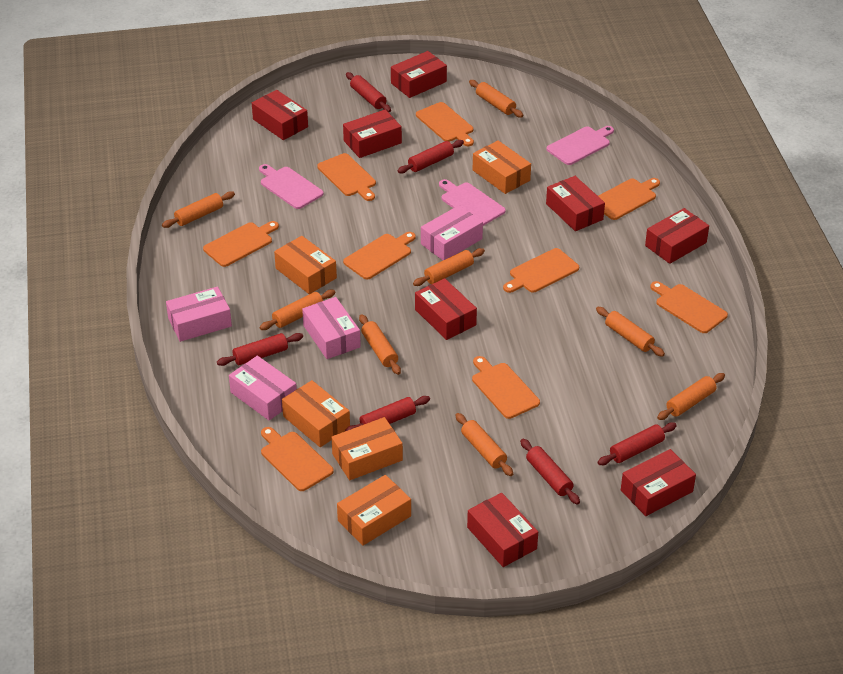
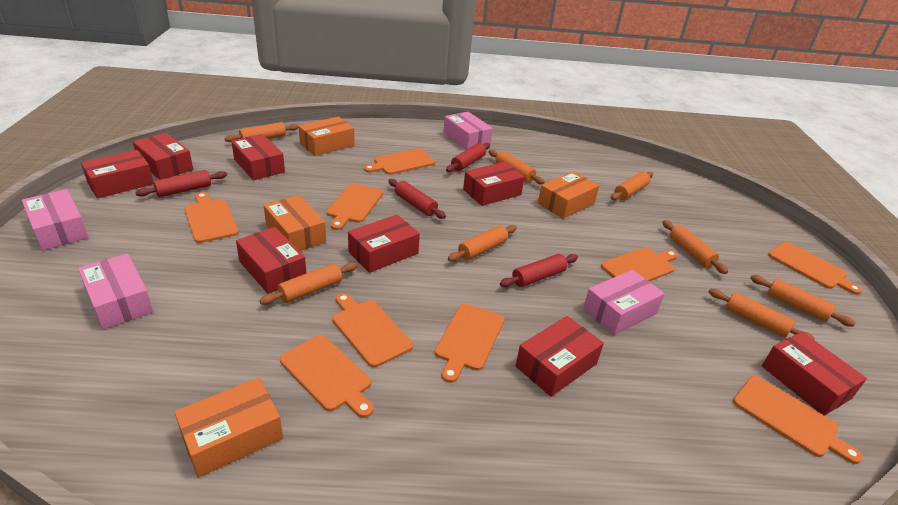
orange box: 5 -> 4
pink cutting board: 3 -> 0
red rolling pin: 6 -> 4

